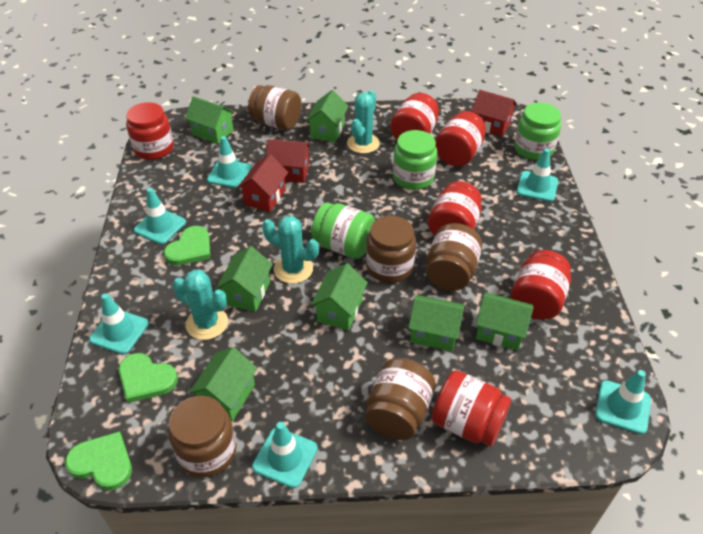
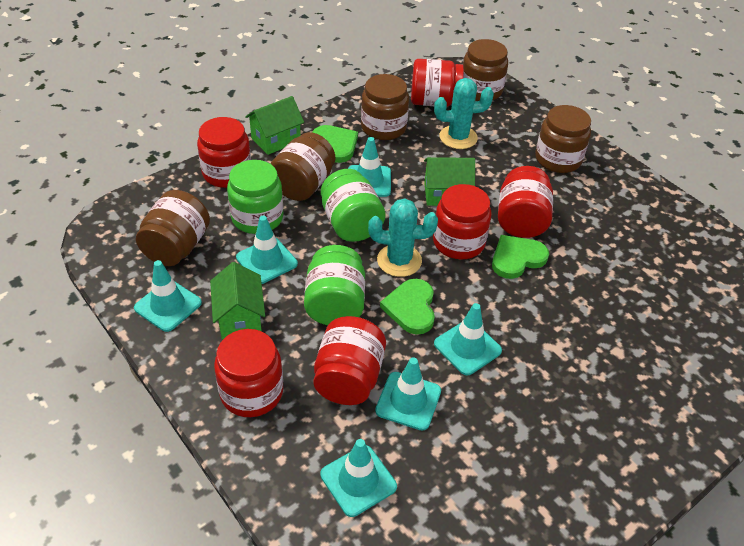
green house: 7 -> 3
red house: 3 -> 0
turquoise cactus: 3 -> 2

